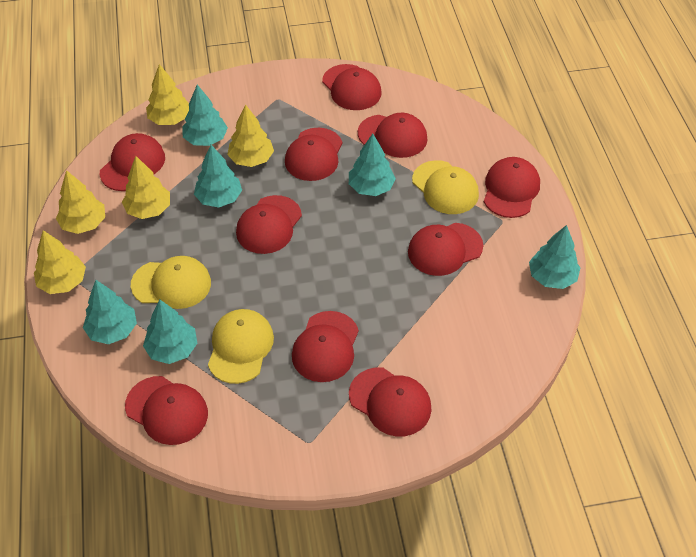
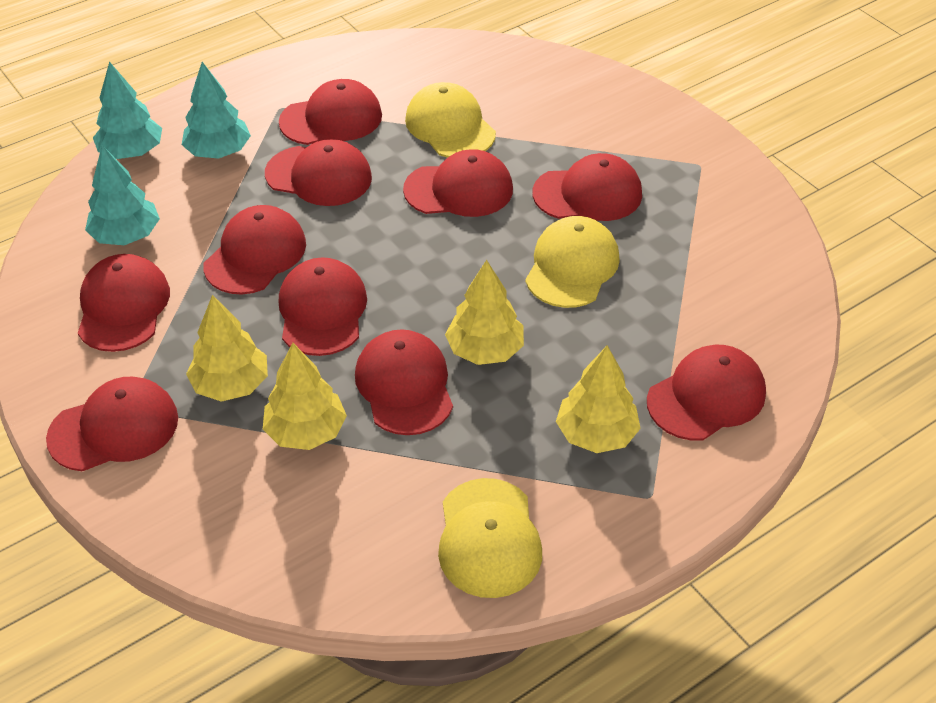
turquoise tree: 6 -> 3
yellow tree: 5 -> 4

